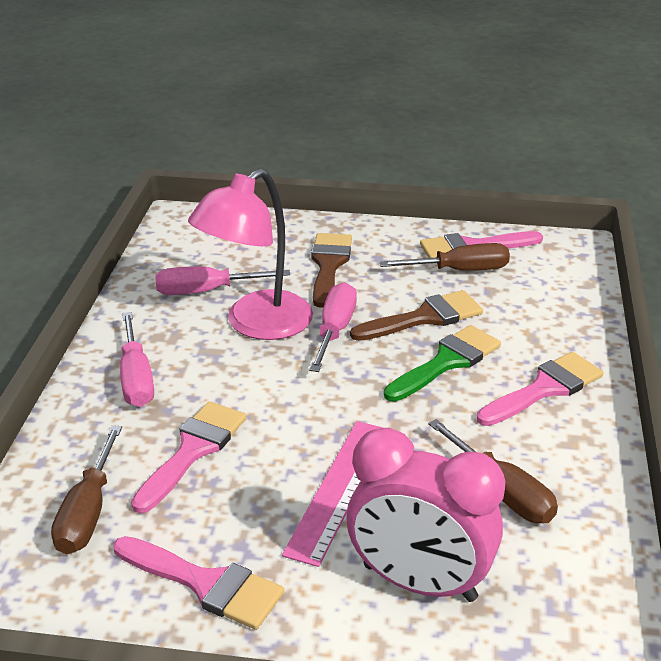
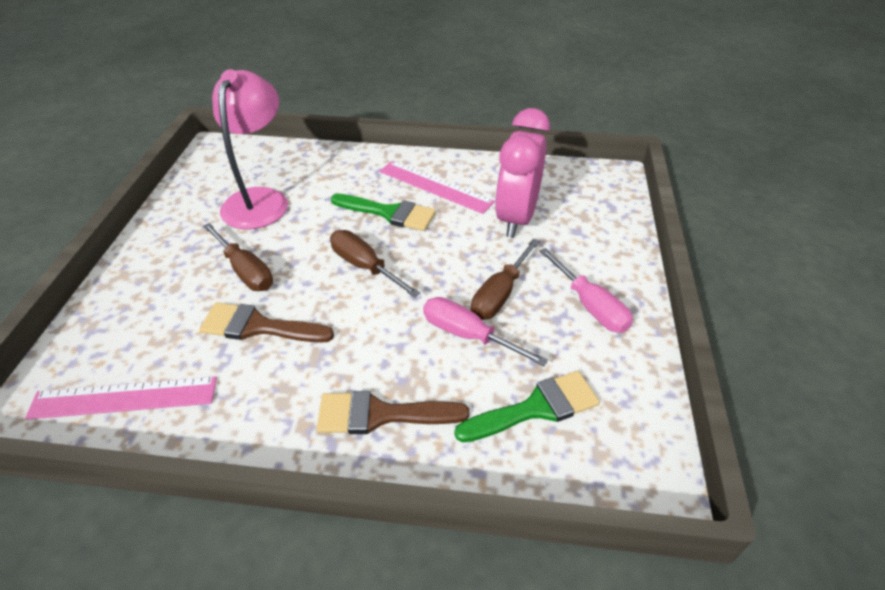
green brush: 1 -> 2
pink brush: 4 -> 0
pink ruler: 1 -> 2
pink screwdriver: 3 -> 2

